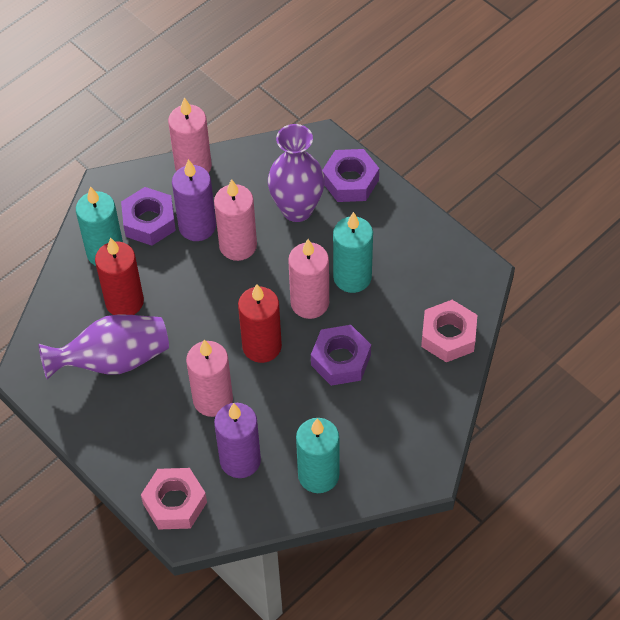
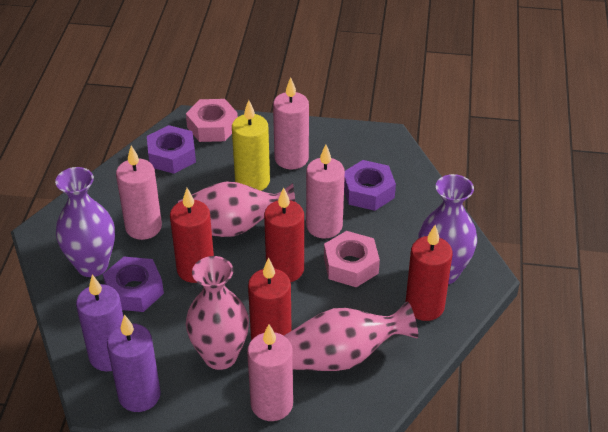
pink vase: 0 -> 3
red candle: 2 -> 4
turquoise candle: 3 -> 0
yellow candle: 0 -> 1

